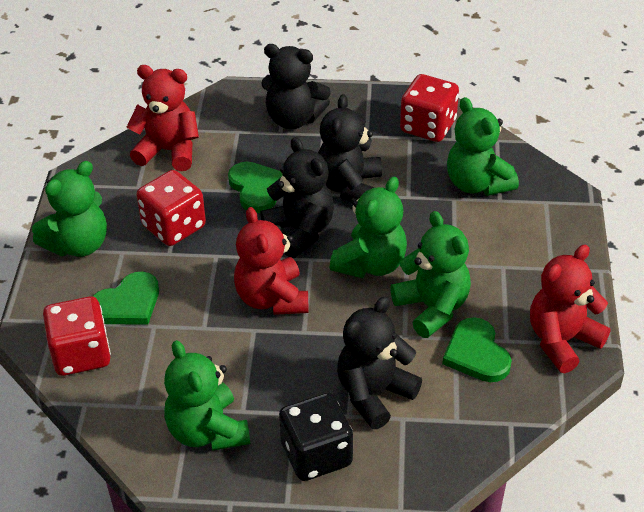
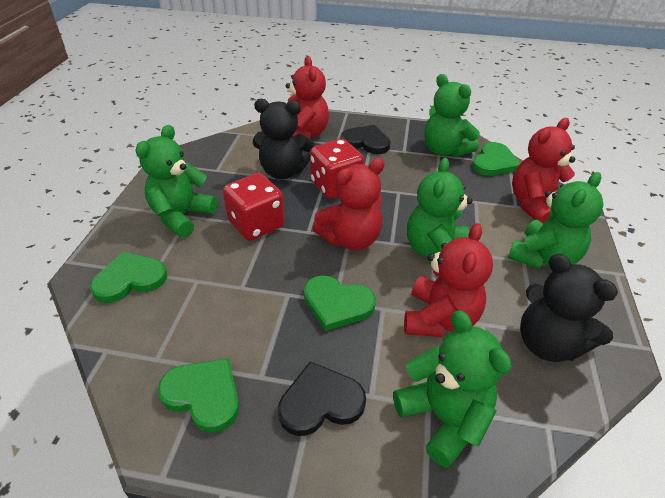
black dice: 1 -> 0
black heart: 0 -> 2
black teddy bear: 4 -> 2
green heart: 3 -> 4
red dice: 3 -> 2
red teddy bear: 3 -> 4

